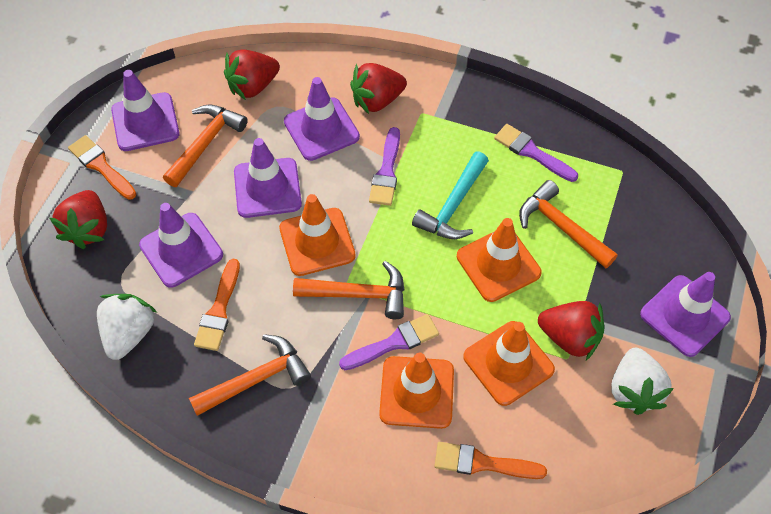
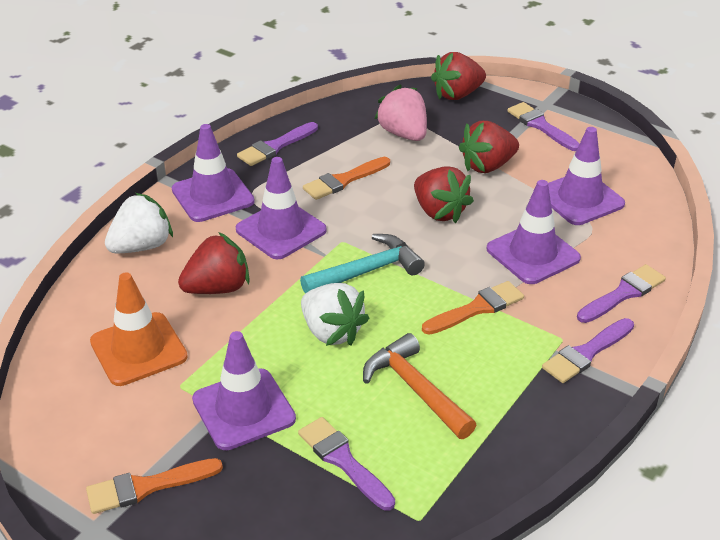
orange hammer: 4 -> 1
orange traffic cone: 4 -> 1
pink strawberry: 0 -> 1
purple brush: 3 -> 5

